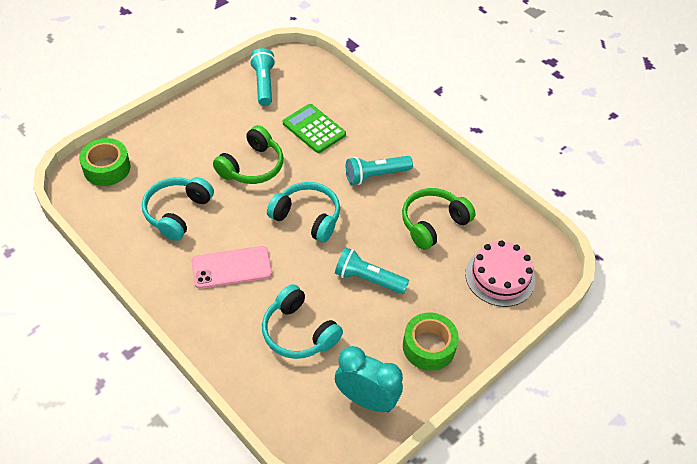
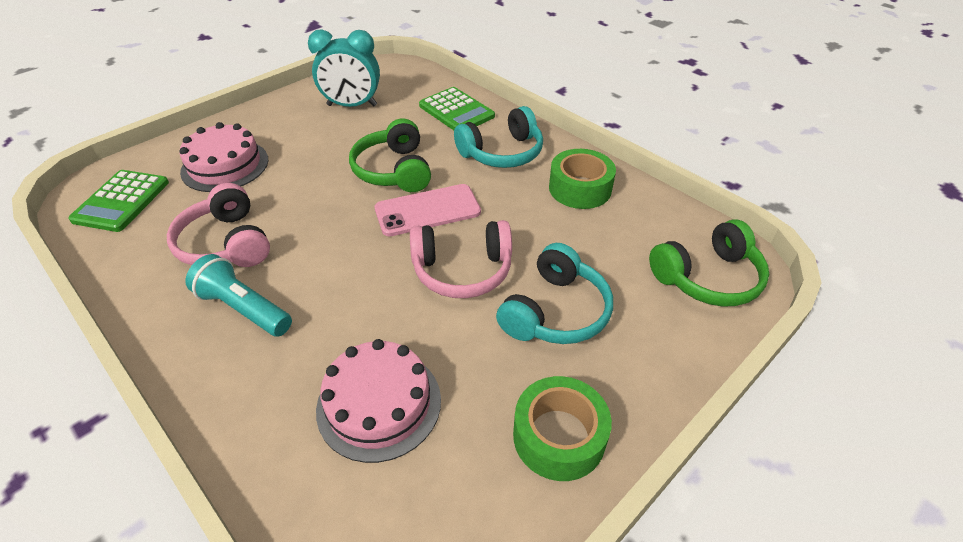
green calculator: 1 -> 2
pink cake: 1 -> 2
pink headphones: 0 -> 2
turquoise flashlight: 3 -> 1
turquoise headphones: 3 -> 2

